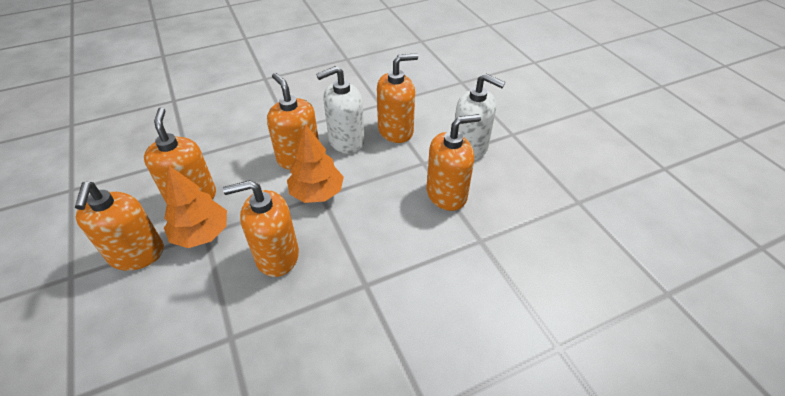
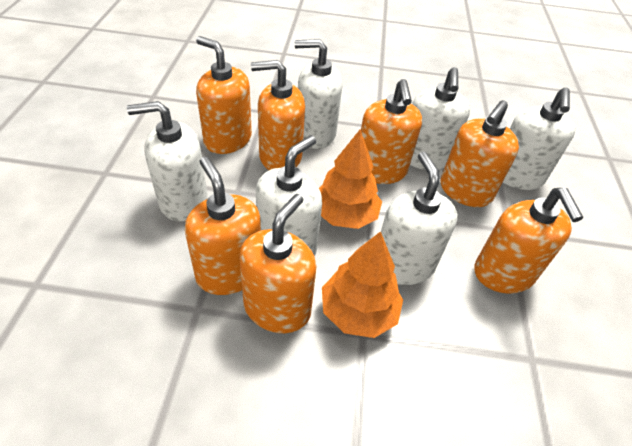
orange soap dispenser: 6 -> 7
white soap dispenser: 2 -> 6

